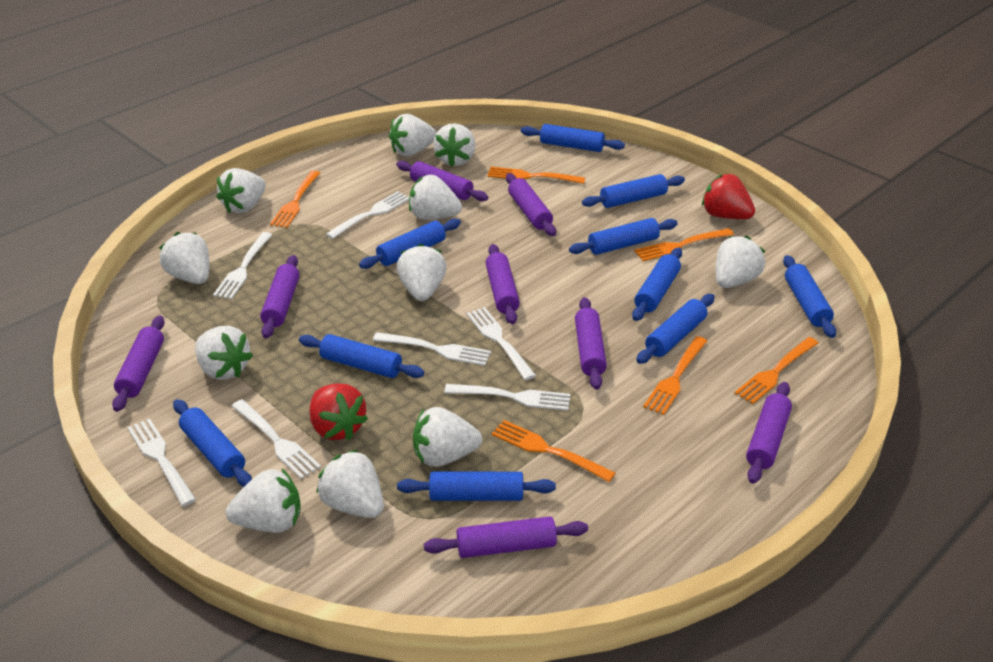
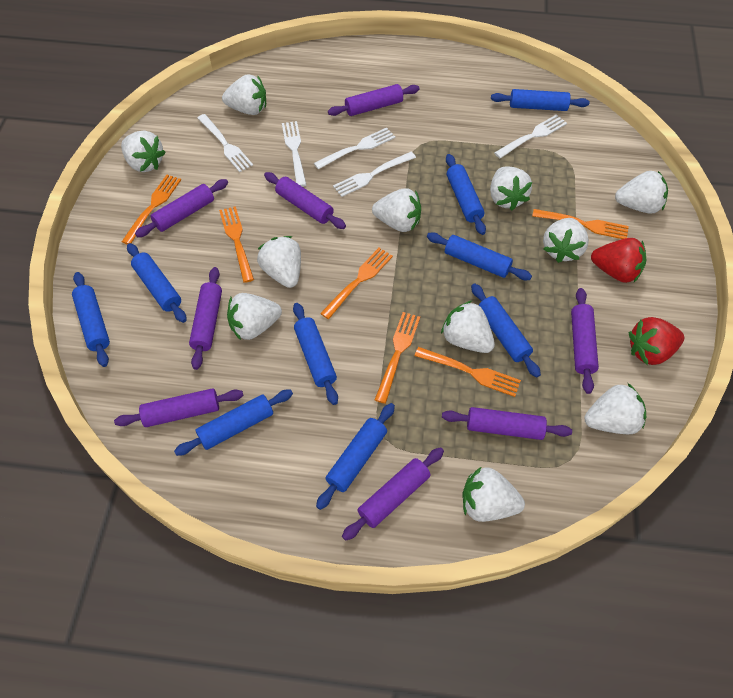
blue rolling pin: 10 -> 9
white fork: 7 -> 5

